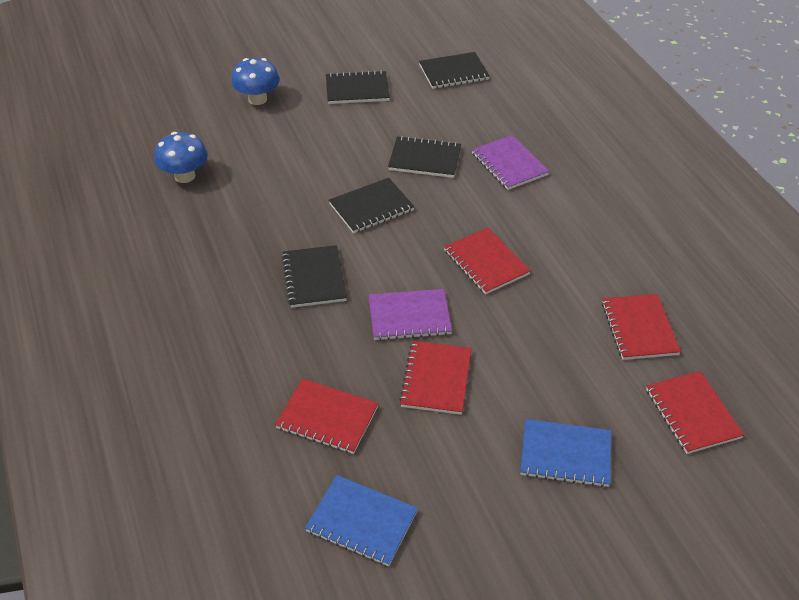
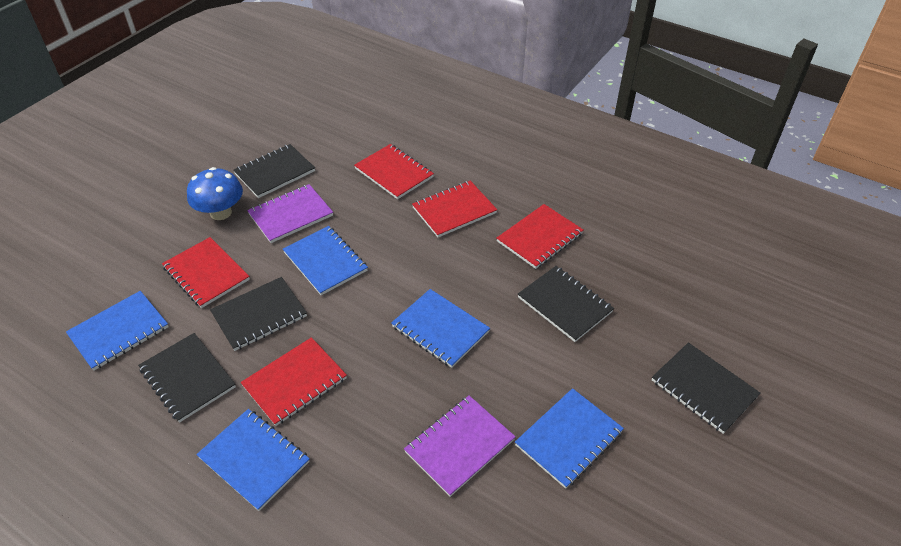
blue mushroom: 2 -> 1
blue notebook: 2 -> 5

